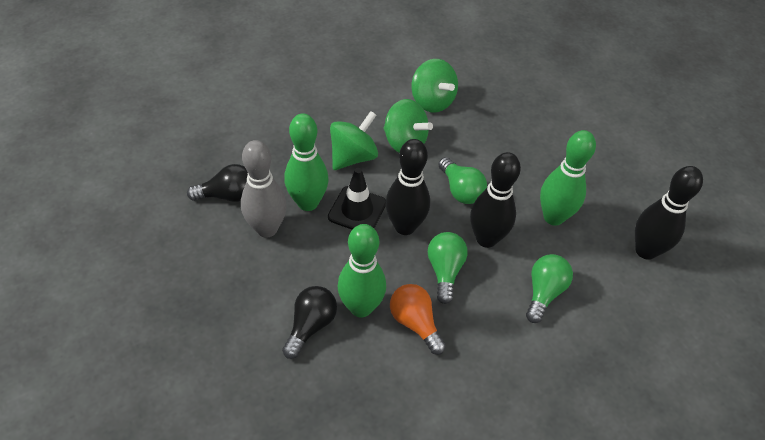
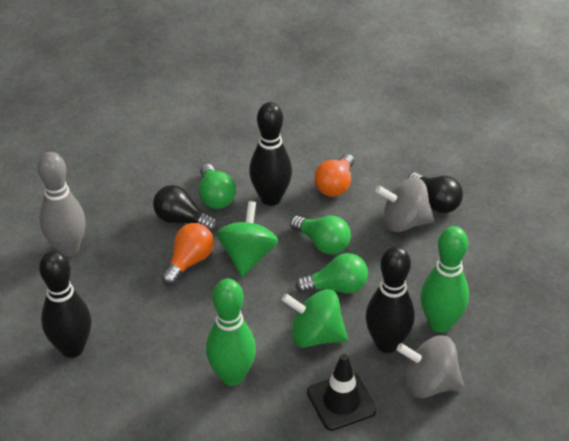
green bowling pin: 3 -> 2
green spinning top: 3 -> 2
grey spinning top: 0 -> 2
orange light bulb: 1 -> 2

